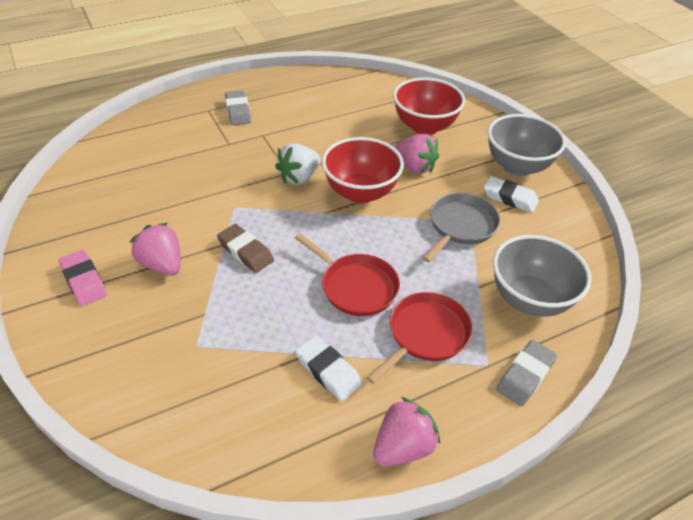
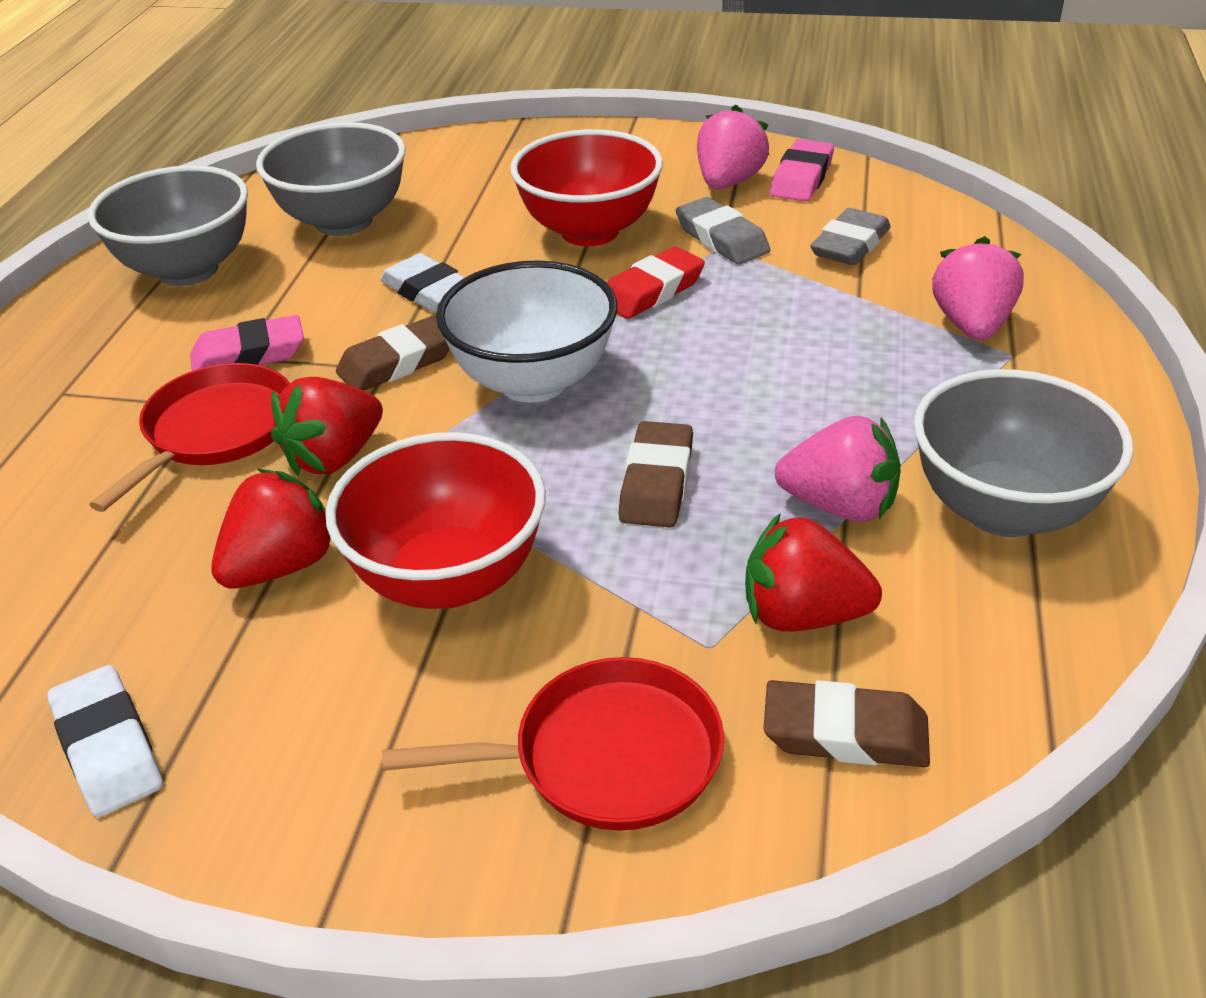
brown eraser: 1 -> 3
grey bowl: 2 -> 3
grey pan: 1 -> 0
pink eraser: 1 -> 2
red eraser: 0 -> 1
red strawberry: 0 -> 3
white bowl: 0 -> 1
white strawberry: 1 -> 0

